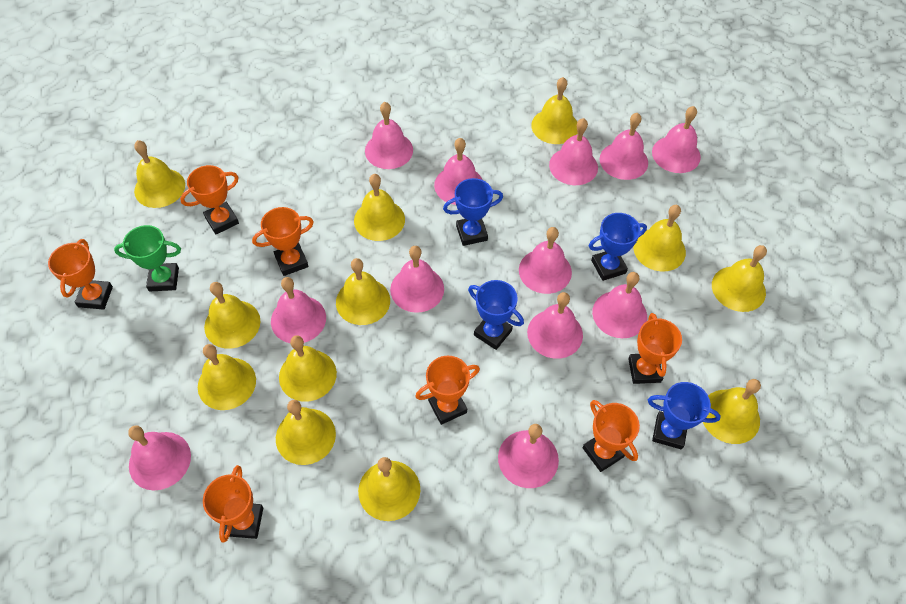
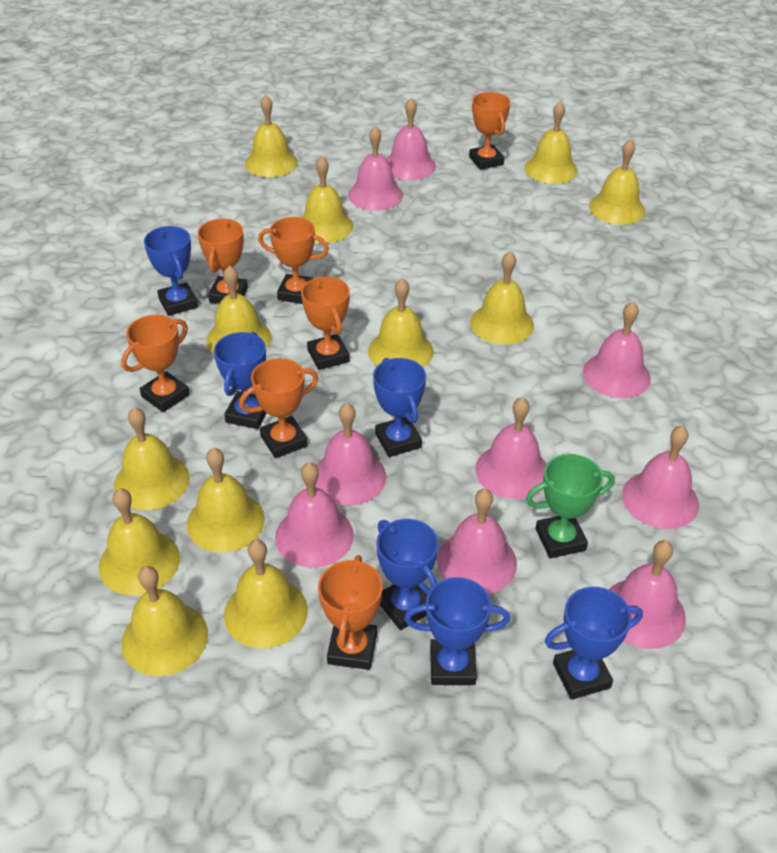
blue trophy: 4 -> 6
pink bell: 12 -> 9

